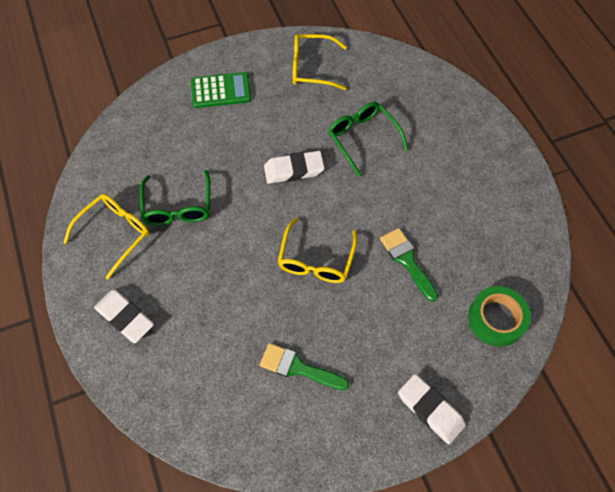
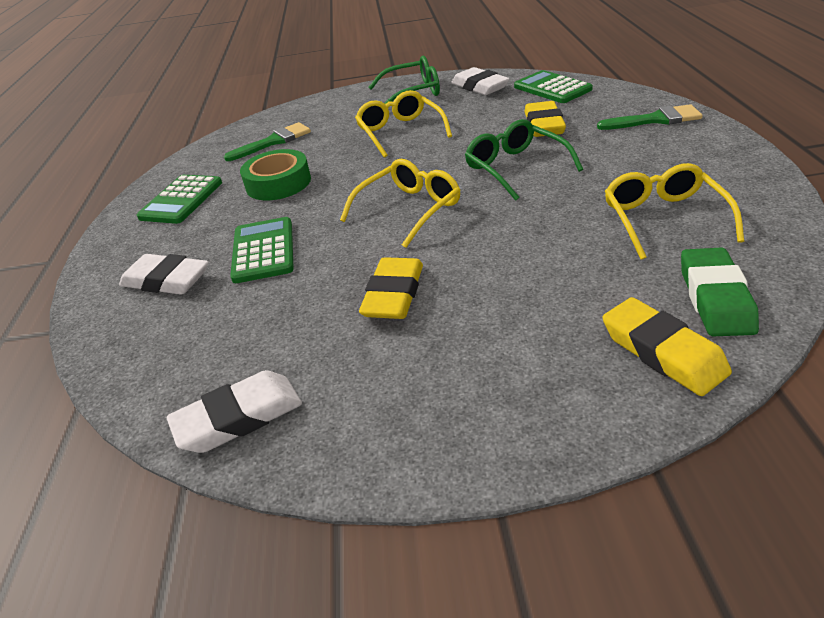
green calculator: 1 -> 3
green eraser: 0 -> 1
yellow eraser: 0 -> 3

